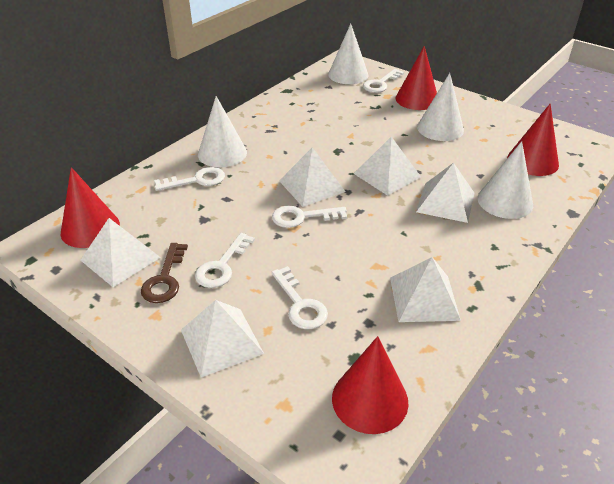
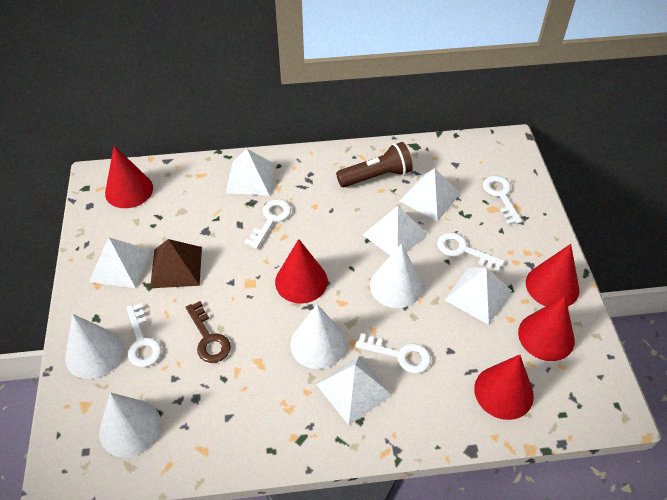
brown flashlight: 0 -> 1
brown pyramid: 0 -> 1
red cone: 4 -> 5

